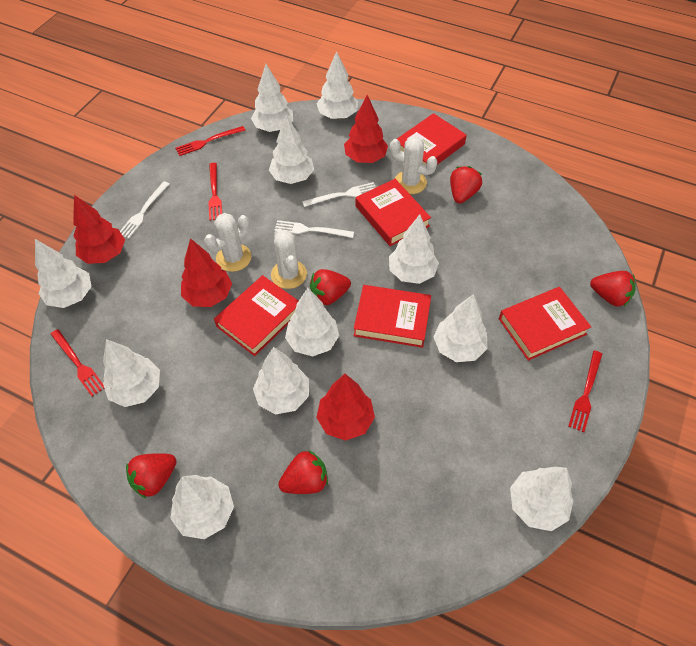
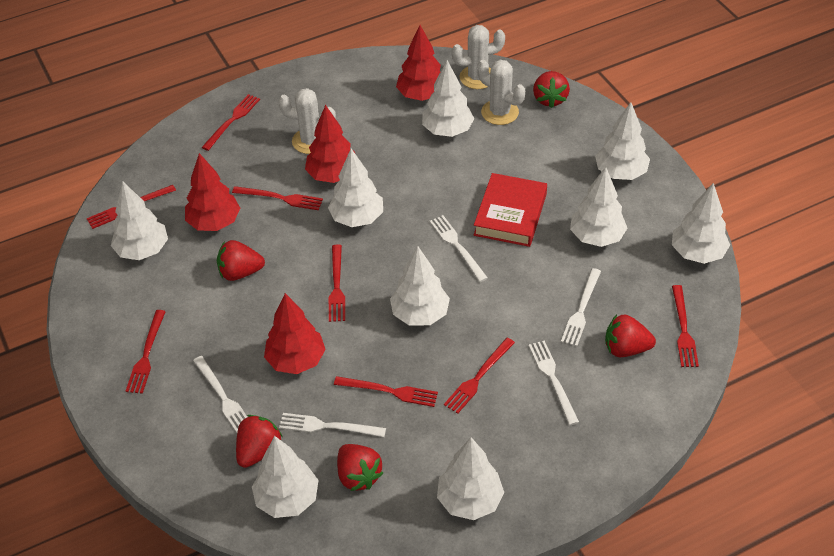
red book: 5 -> 1
red fork: 4 -> 8
white fork: 3 -> 5
white tree: 11 -> 9

